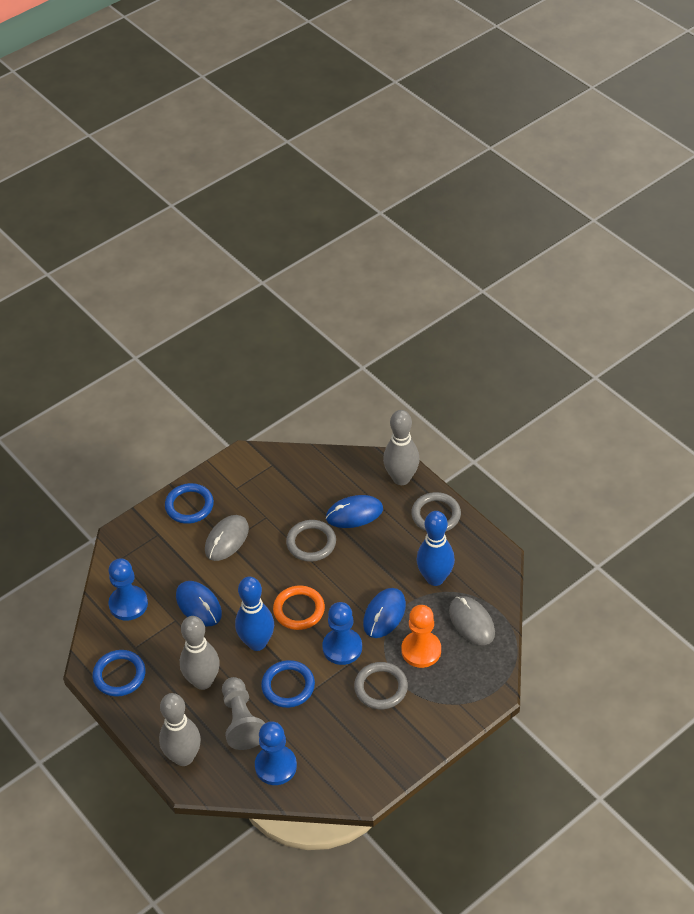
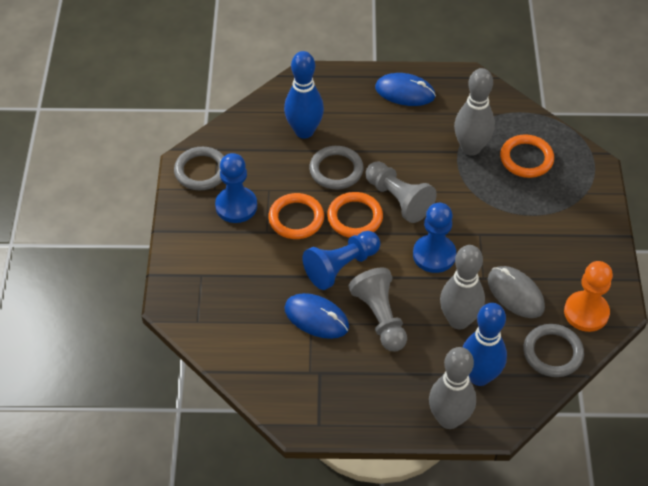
blue mouse: 3 -> 2
blue ring: 3 -> 0
grey mouse: 2 -> 1
grey pawn: 1 -> 2
orange ring: 1 -> 3

